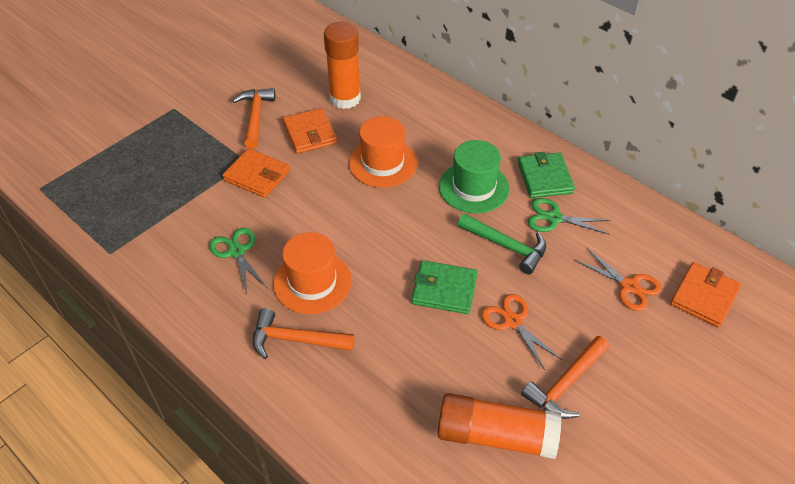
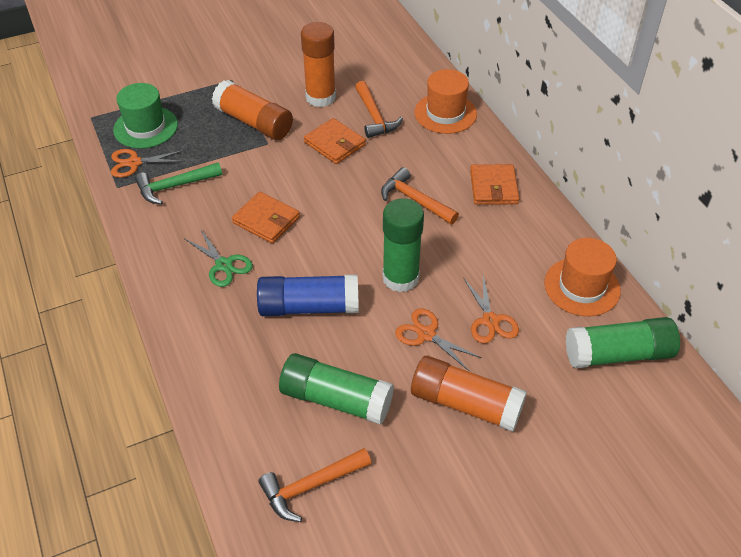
blue glue stick: 0 -> 1
green glue stick: 0 -> 3
green scissors: 2 -> 1
green wallet: 2 -> 0
orange glue stick: 2 -> 3
orange scissors: 2 -> 3

